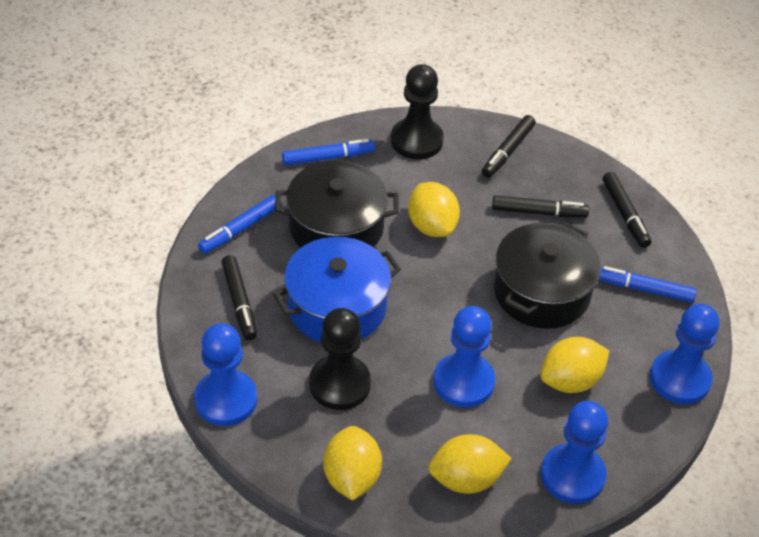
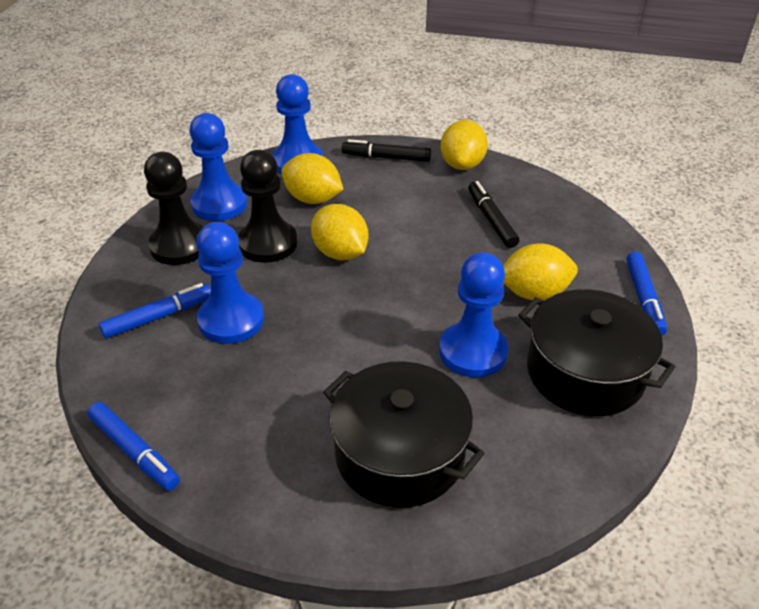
black marker: 4 -> 2
blue pot: 1 -> 0

